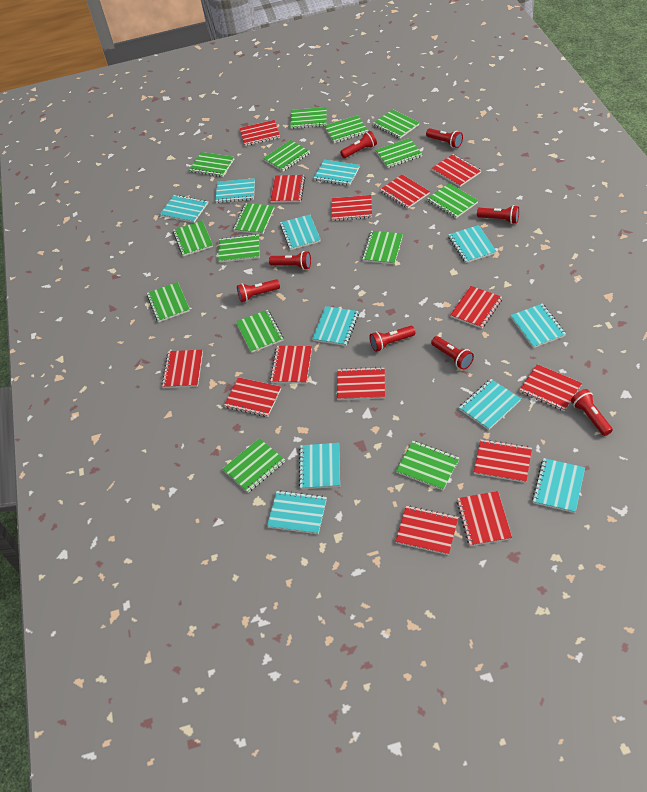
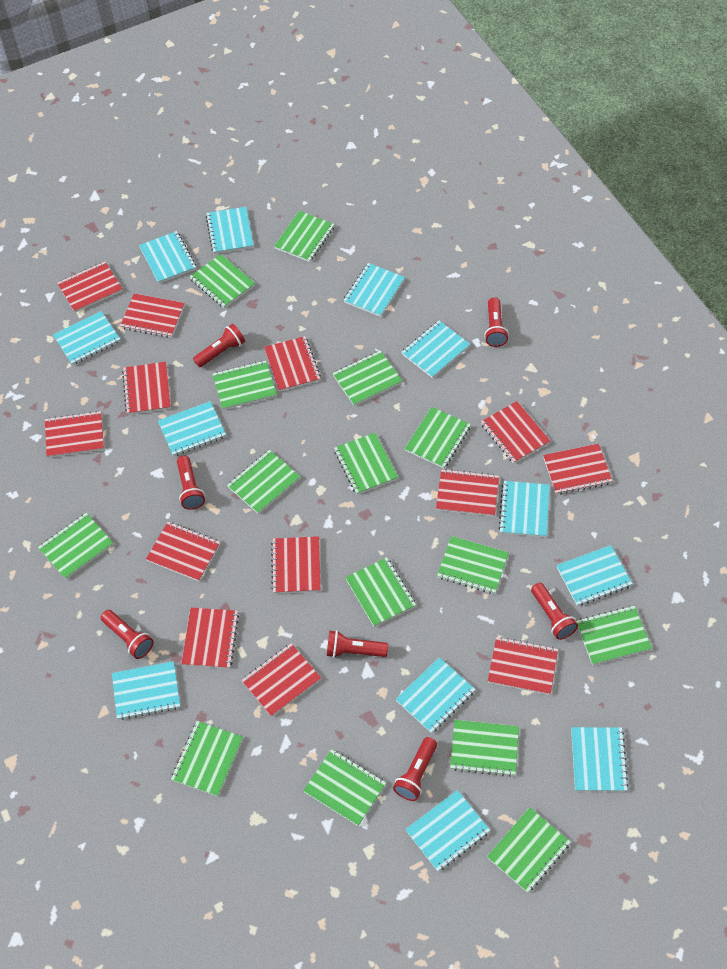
red flashlight: 8 -> 7
red notebook: 14 -> 13
turquoise notebook: 11 -> 12

